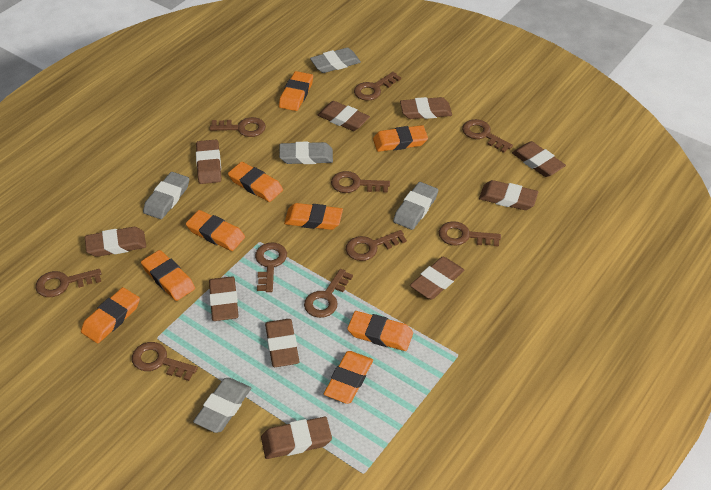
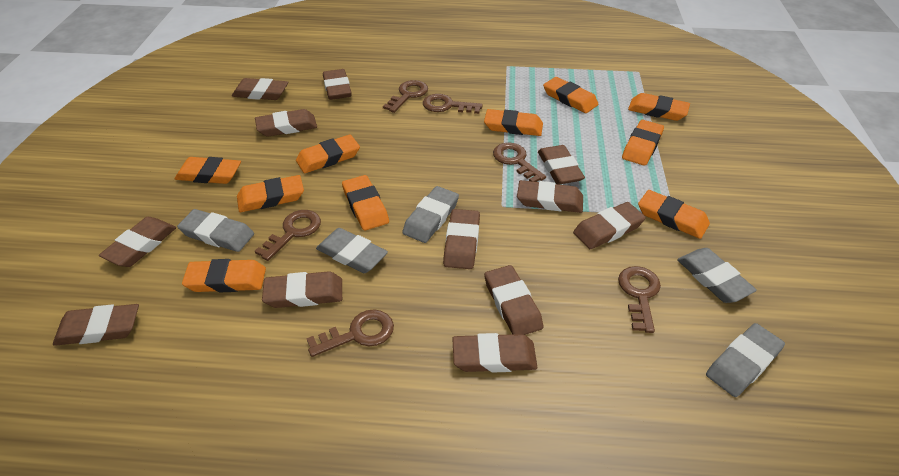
brown eraser: 10 -> 12
brown key: 10 -> 6
orange eraser: 9 -> 10

